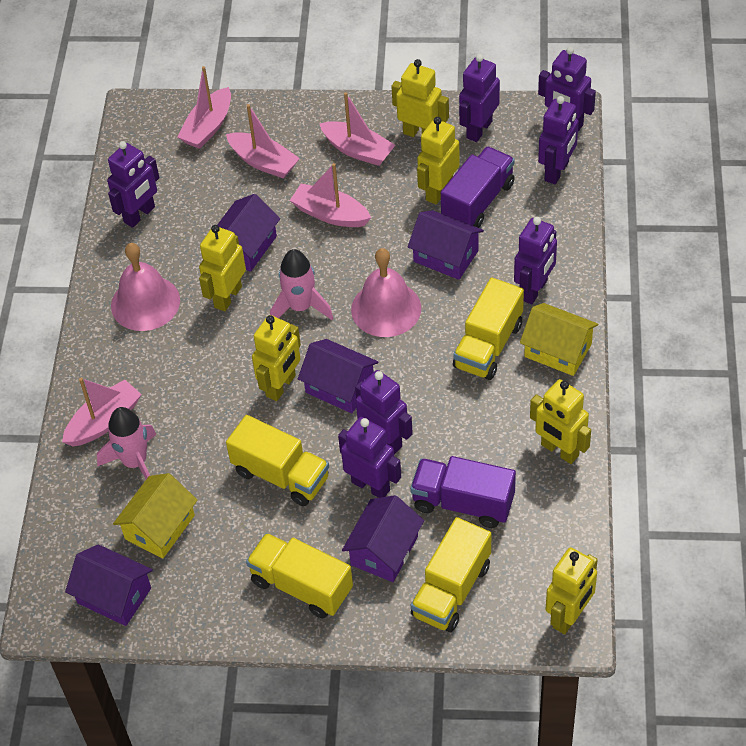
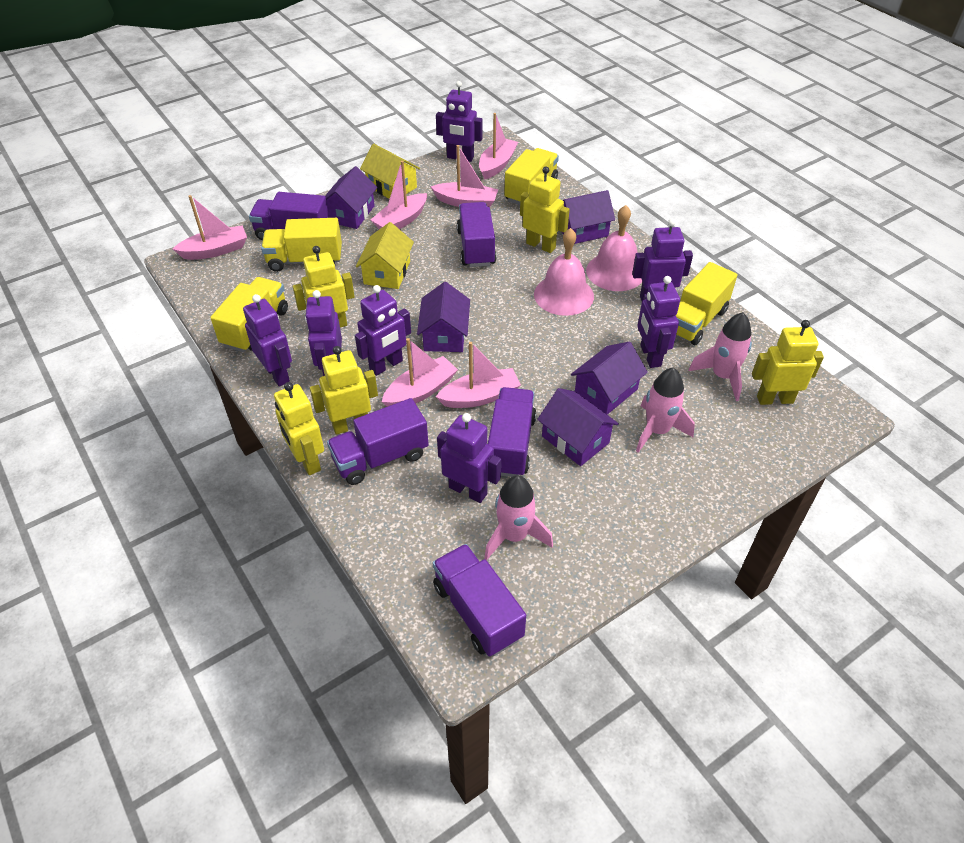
pink boat: 5 -> 6
pink rocket: 2 -> 3
purple truck: 2 -> 5
yellow robot: 6 -> 5

